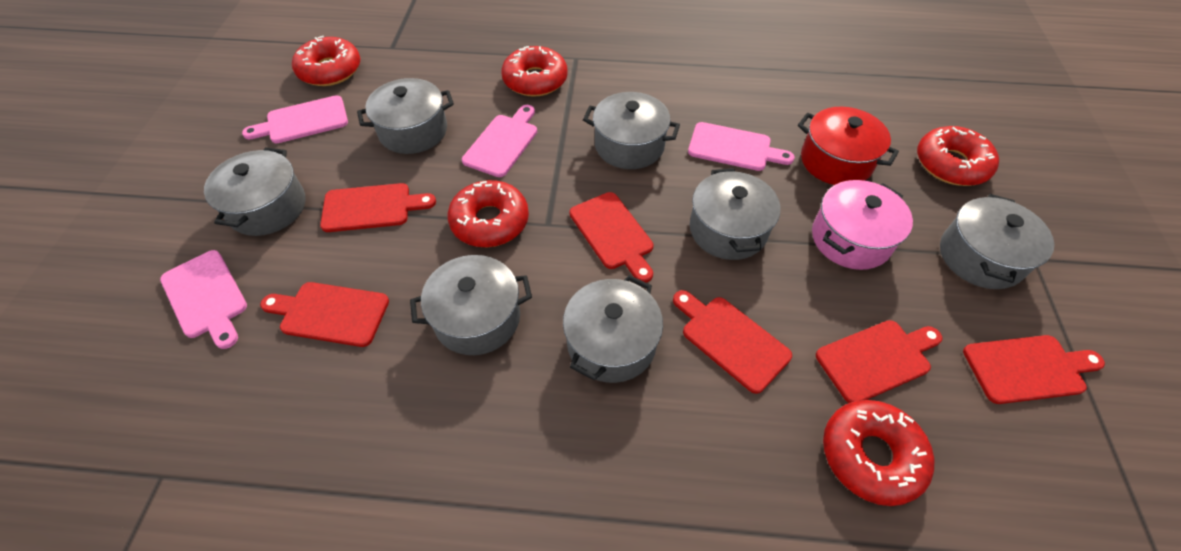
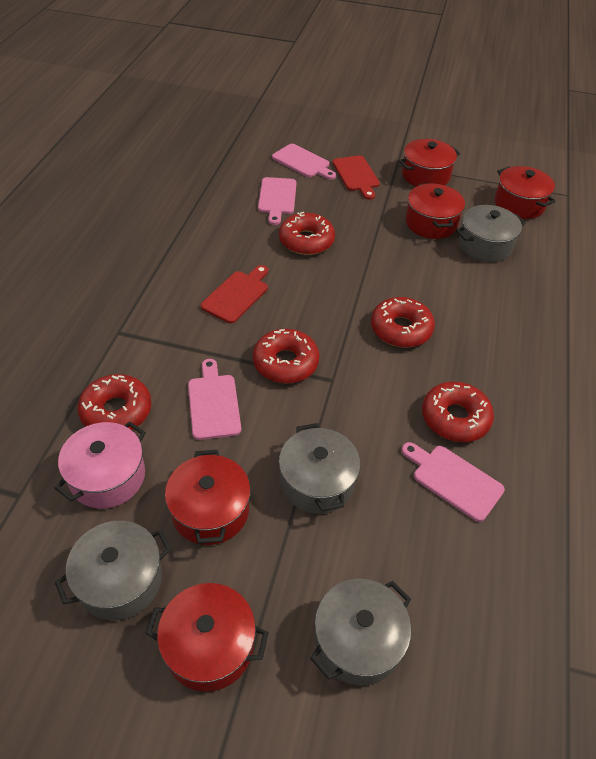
grey pot: 7 -> 4
red cutting board: 6 -> 2
red pot: 1 -> 5

